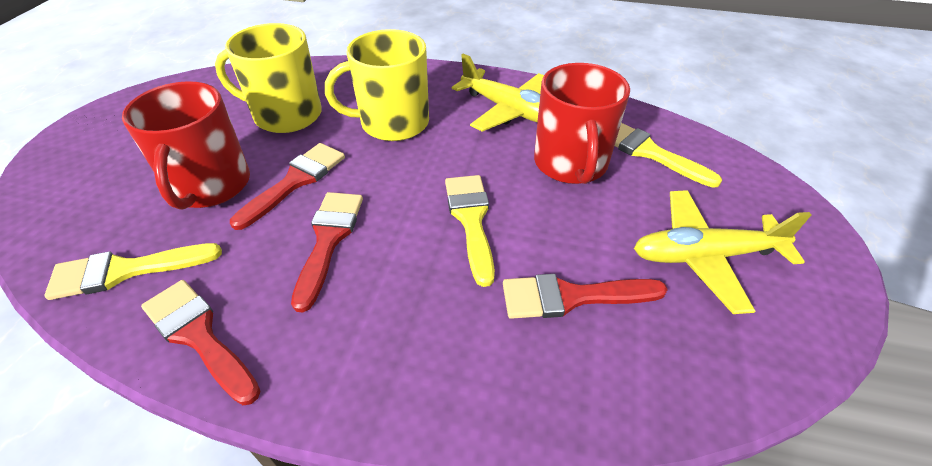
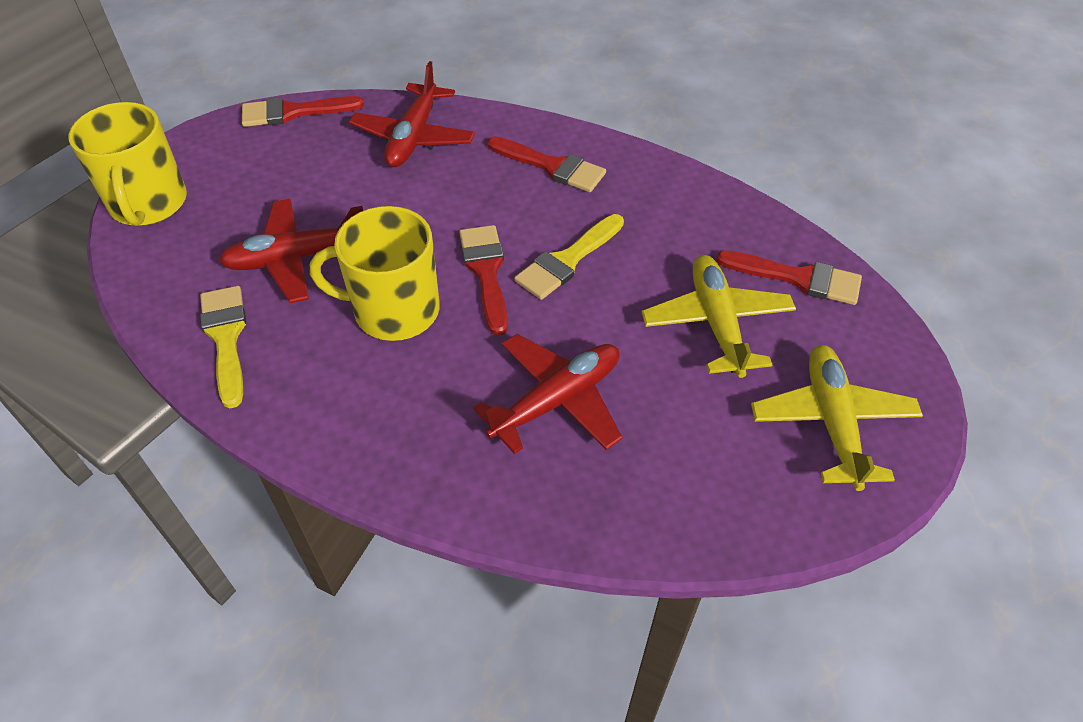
red mug: 2 -> 0
red plane: 0 -> 3
yellow brush: 3 -> 2

